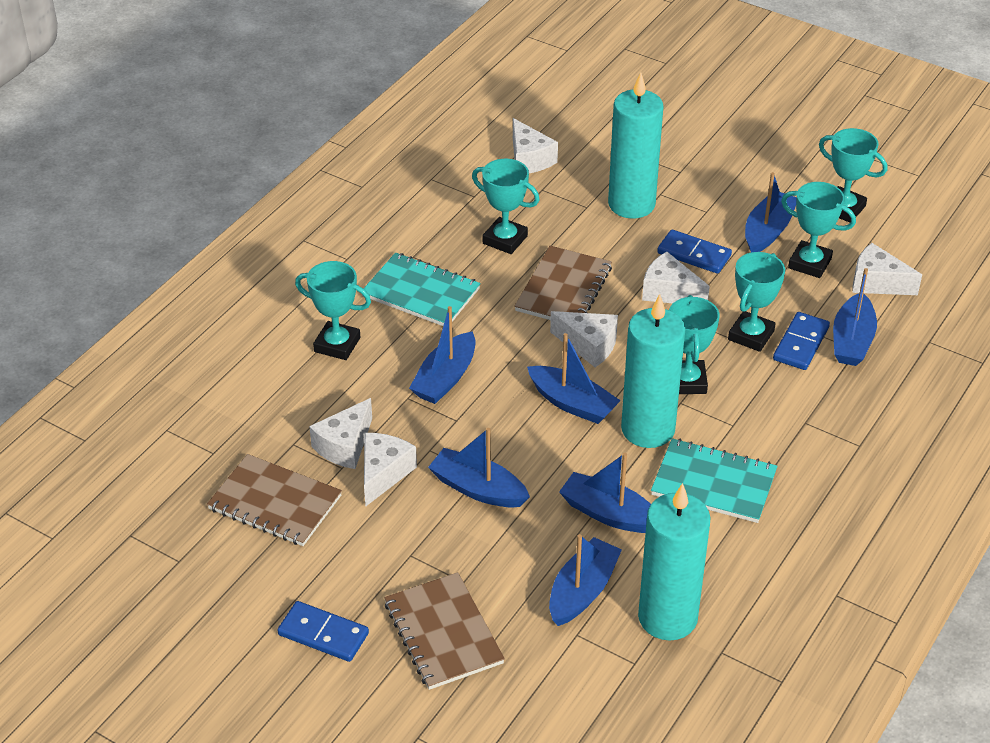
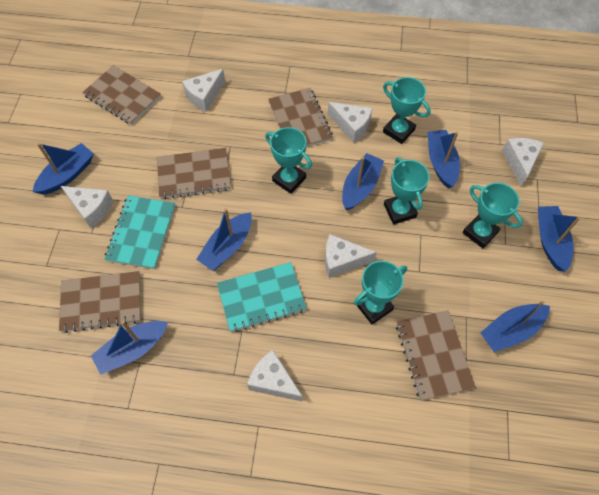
blue domino: 3 -> 0
brown notebook: 3 -> 5
turquoise candle: 3 -> 0
turquoise trophy: 6 -> 5

